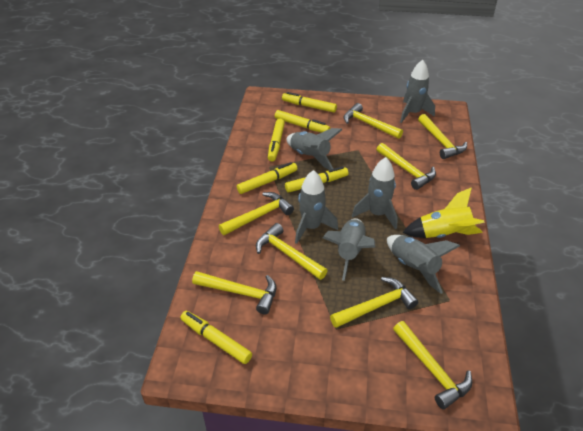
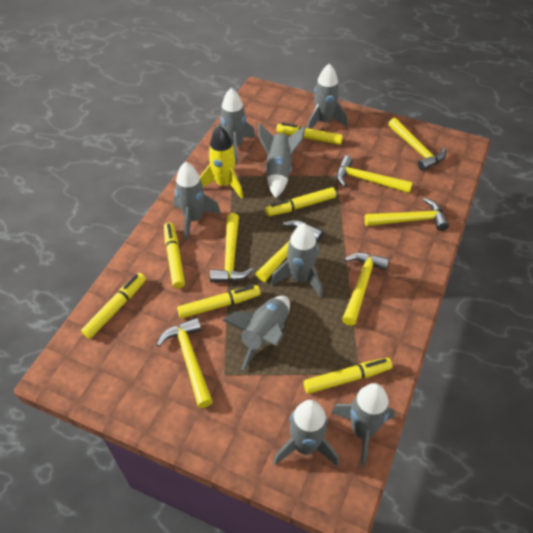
grey rocket: 6 -> 8
yellow hammer: 8 -> 7

